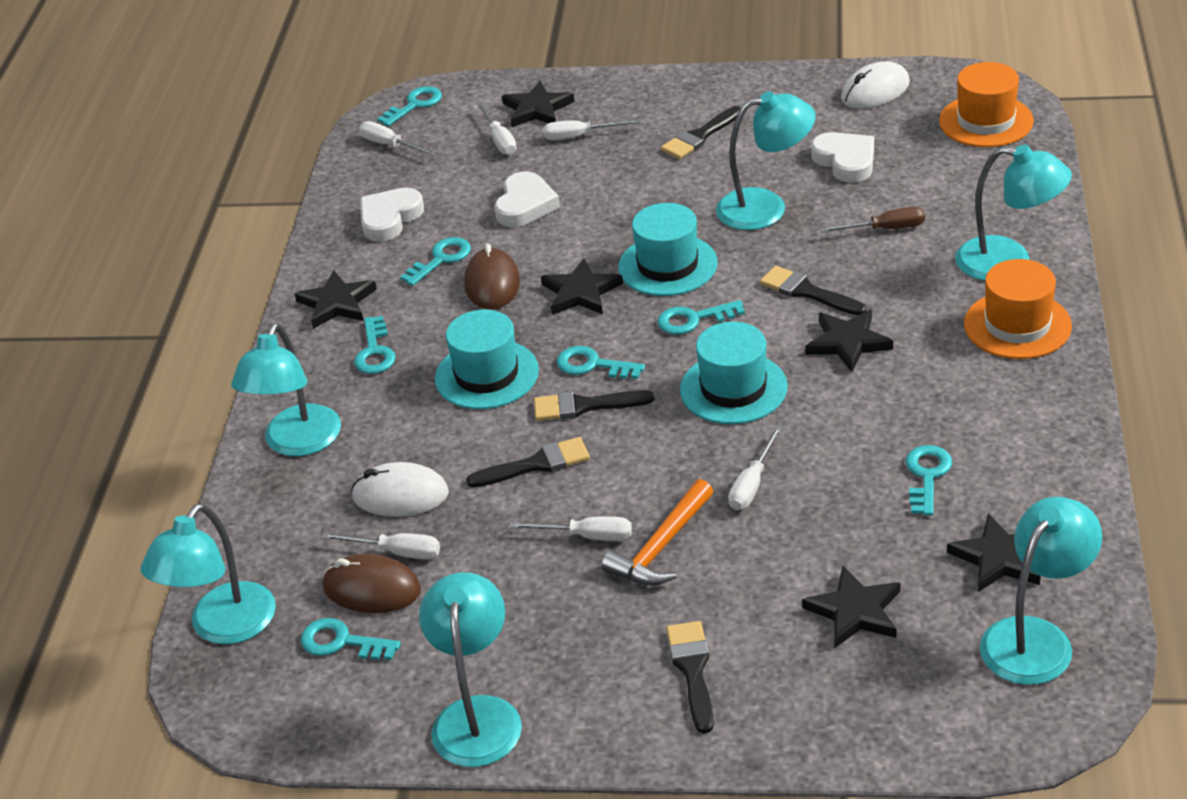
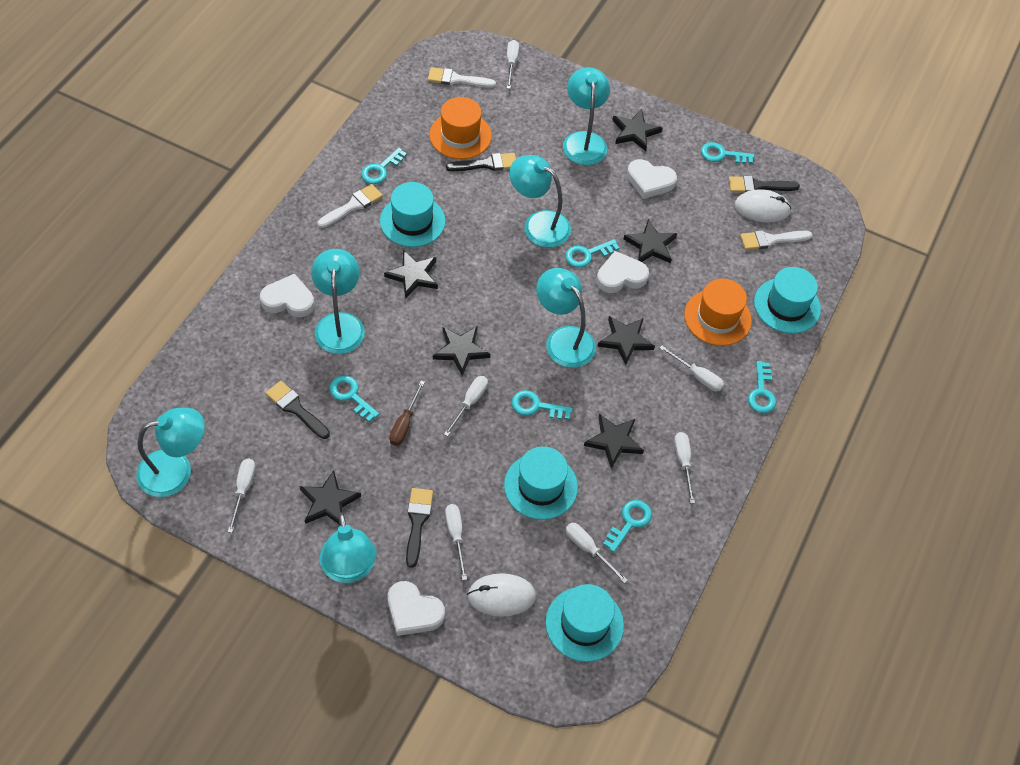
black brush: 5 -> 4
black star: 6 -> 7
brown mouse: 2 -> 0
orange hammer: 1 -> 0
turquoise hat: 3 -> 4
white brush: 0 -> 3
white heart: 3 -> 4
white screwdriver: 6 -> 7

